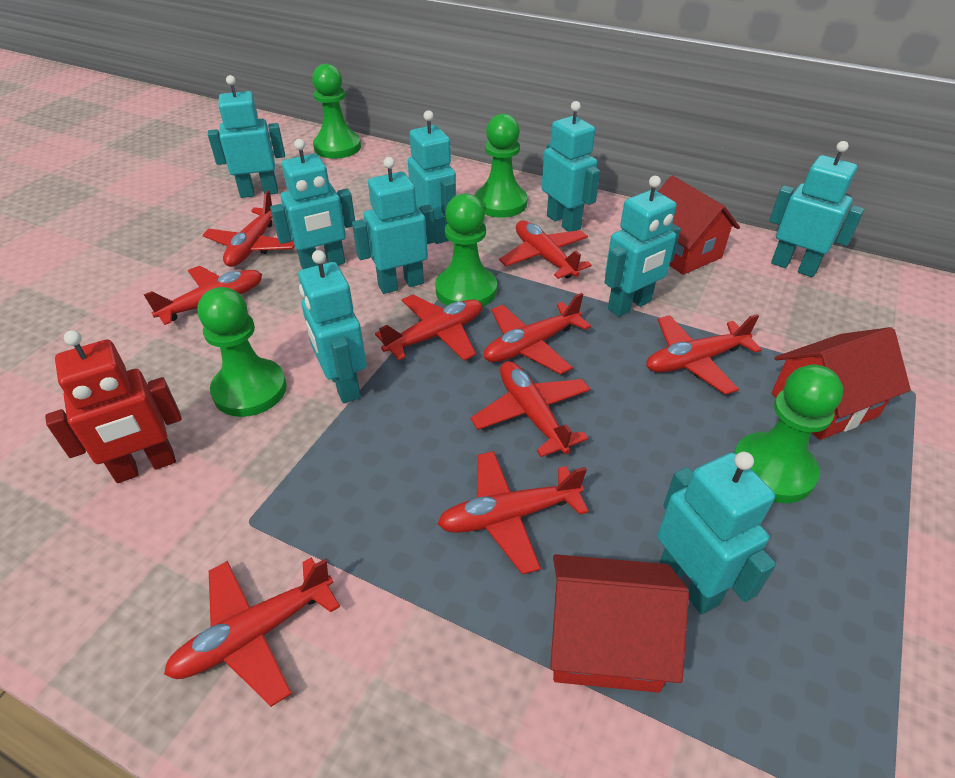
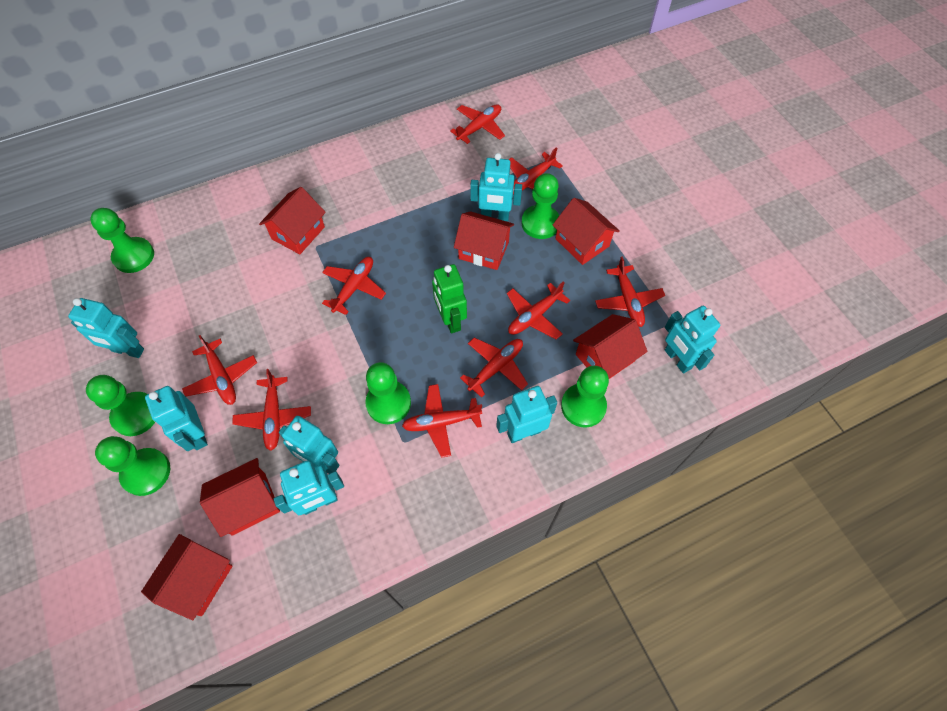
green pawn: 5 -> 6
green robot: 0 -> 1
red house: 3 -> 6
red robot: 1 -> 0
turquoise robot: 9 -> 7

